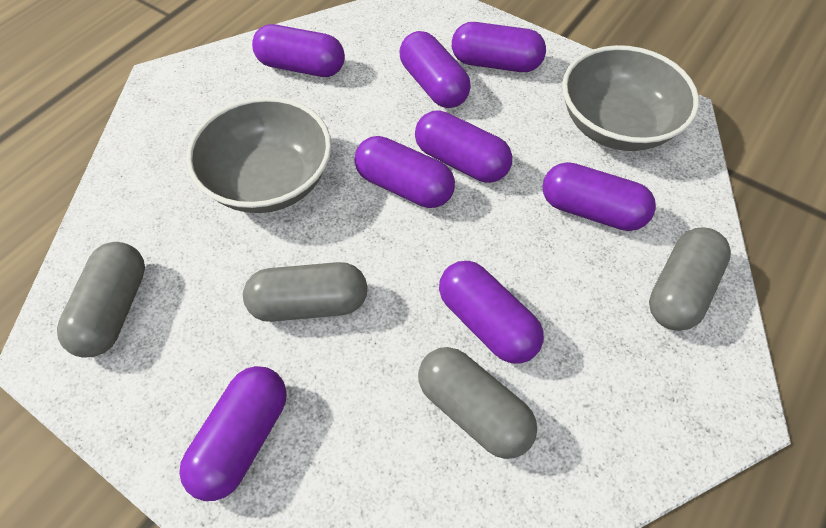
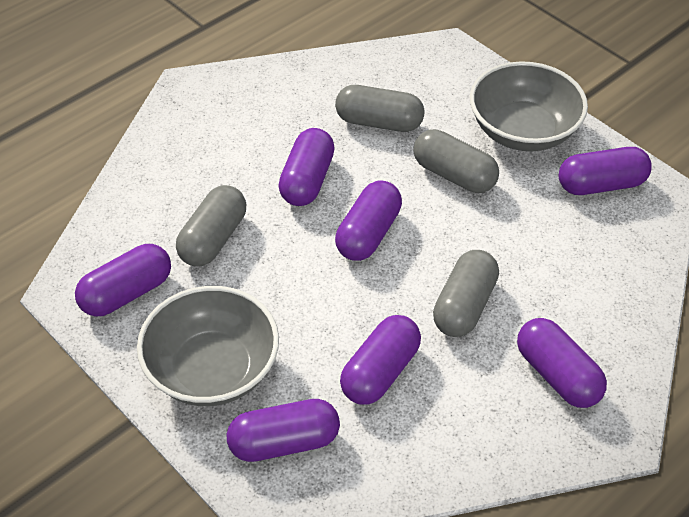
purple capsule: 8 -> 7

